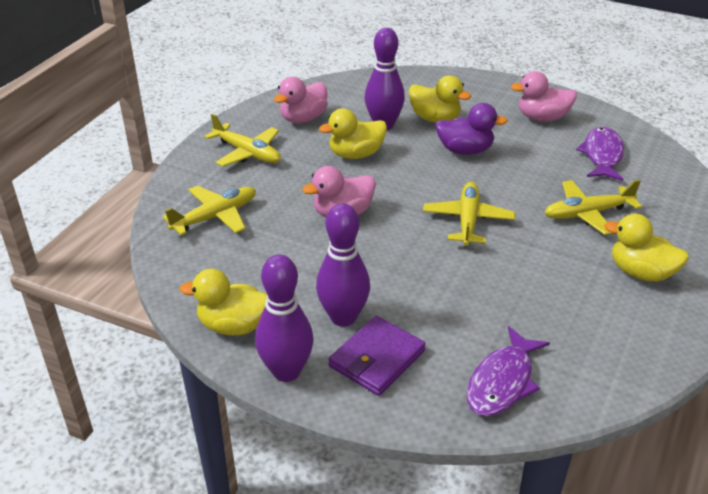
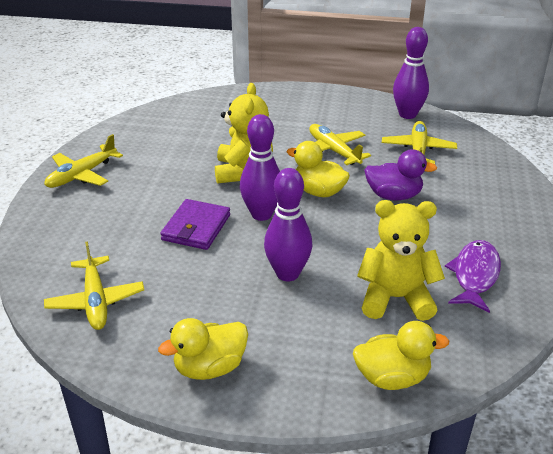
pink duck: 3 -> 0
purple fish: 2 -> 1
yellow duck: 4 -> 3
yellow teddy bear: 0 -> 2

